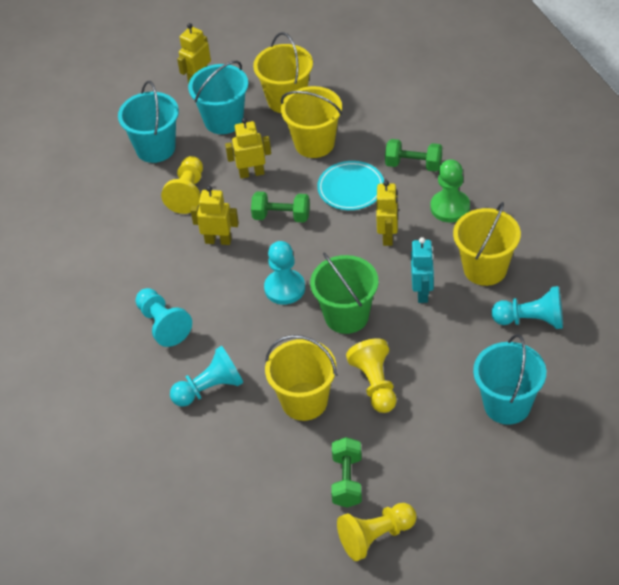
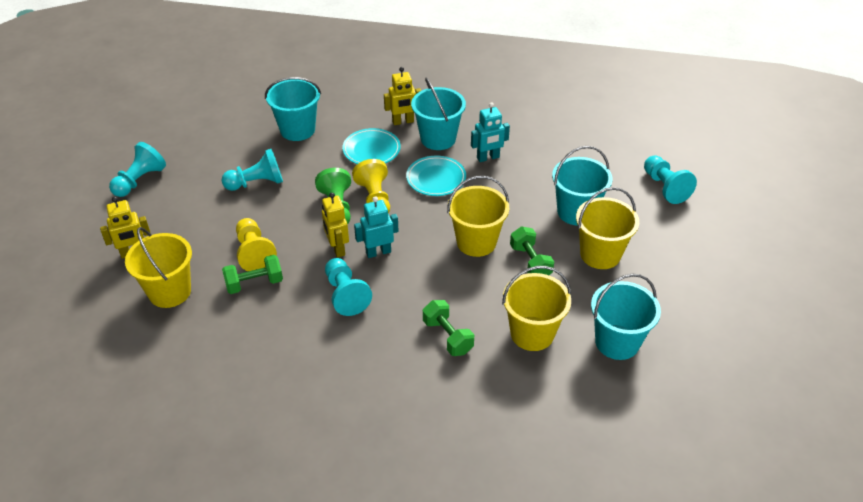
green bucket: 1 -> 0
turquoise bucket: 3 -> 4
turquoise plate: 1 -> 2
turquoise robot: 1 -> 2
yellow pawn: 3 -> 2
yellow robot: 4 -> 3

